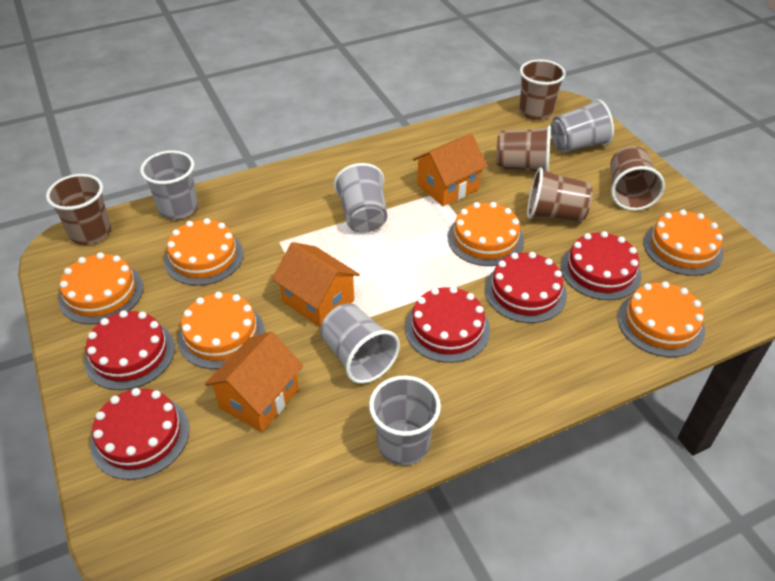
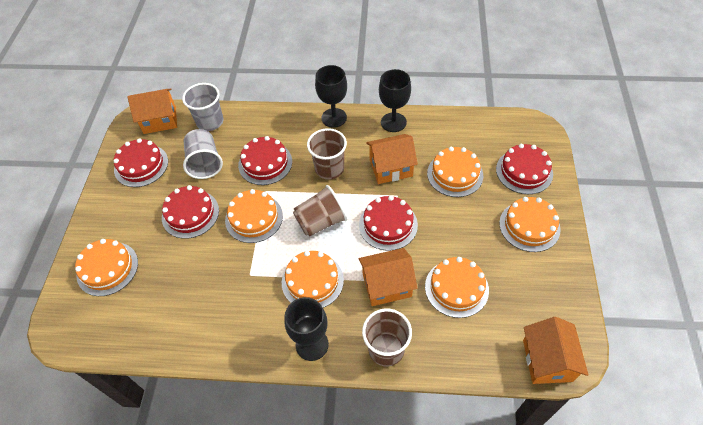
black goblet: 0 -> 3
brown cup: 5 -> 3
grey cup: 5 -> 2
orange house: 3 -> 4

